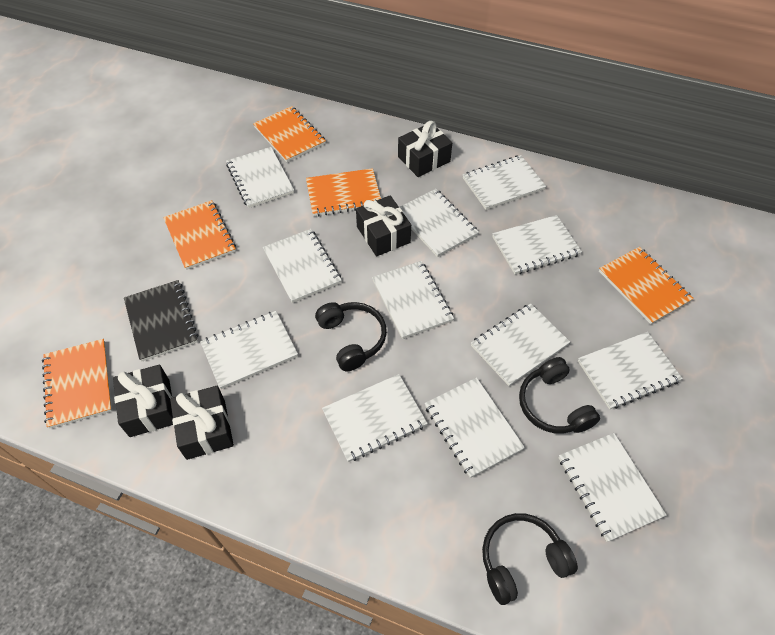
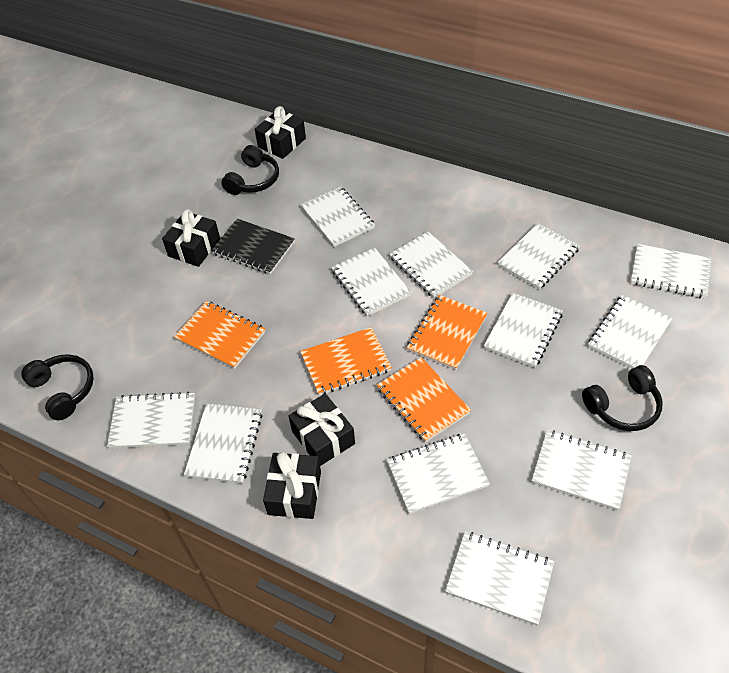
orange notebook: 5 -> 4

